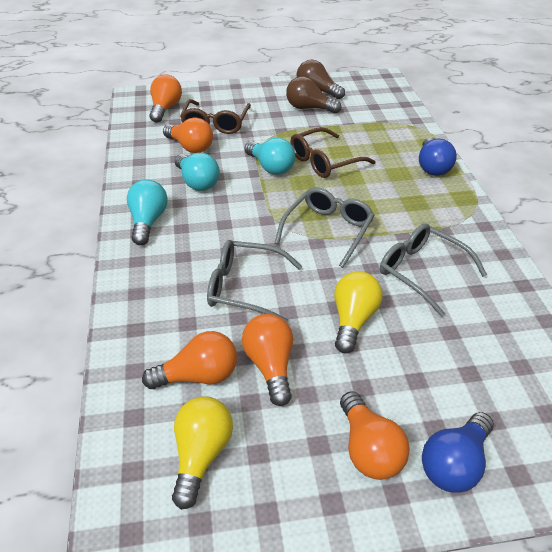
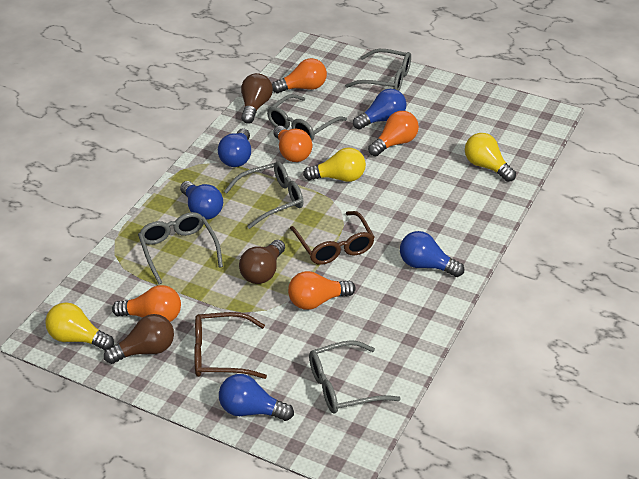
blue light bulb: 2 -> 5
brown light bulb: 2 -> 3
grey glasses: 3 -> 5
turquoise light bulb: 3 -> 0
yellow light bulb: 2 -> 3

